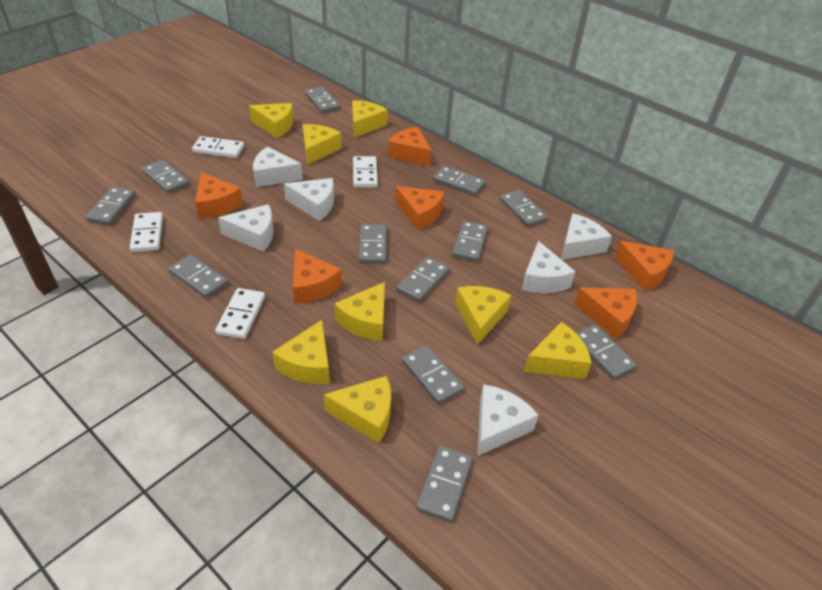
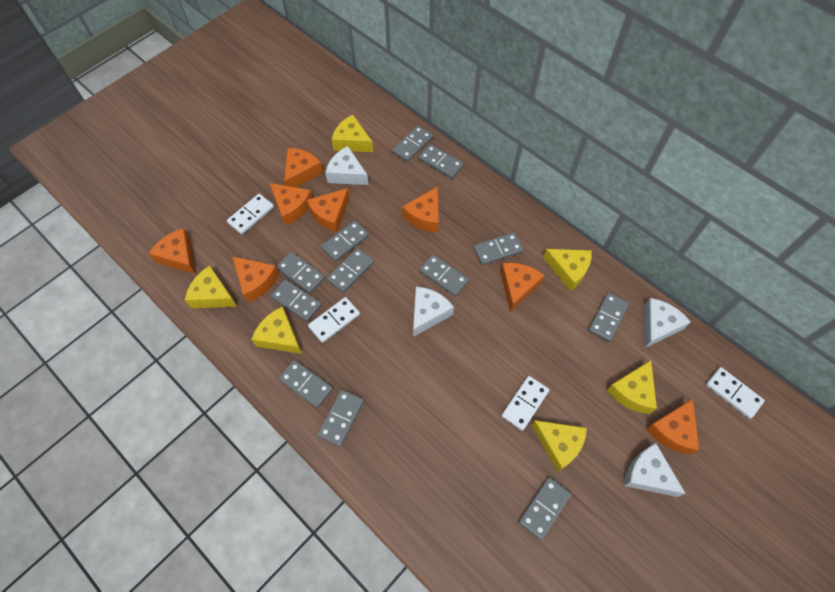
orange cheese: 6 -> 8
white cheese: 6 -> 4
yellow cheese: 8 -> 6

